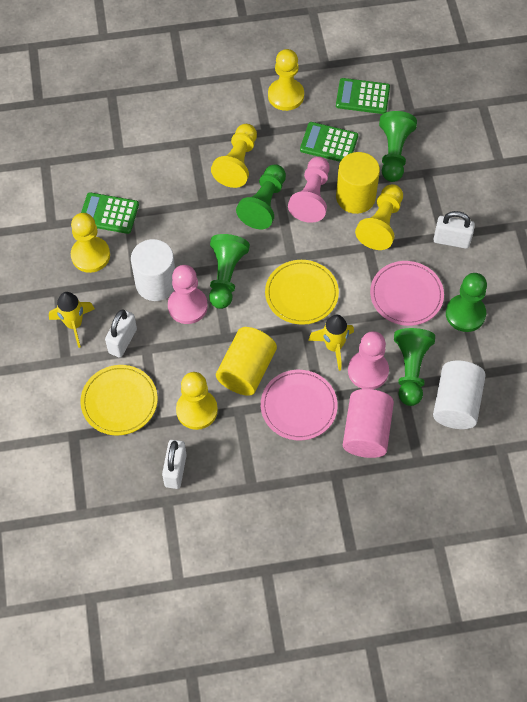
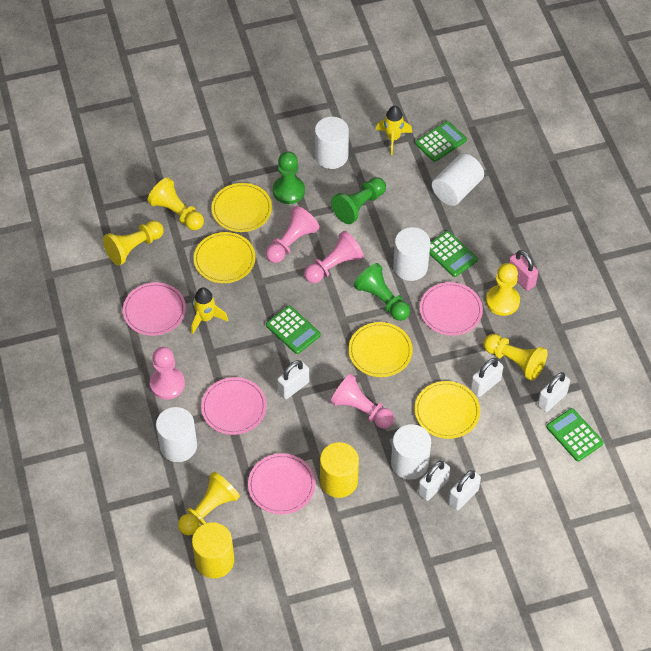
green calculator: 3 -> 4
green pawn: 5 -> 3
pink cylinder: 1 -> 0
pink padlock: 0 -> 1
pink pawn: 3 -> 4
pink plate: 2 -> 4
white cylinder: 2 -> 5
white padlock: 3 -> 5
yellow plate: 2 -> 4

